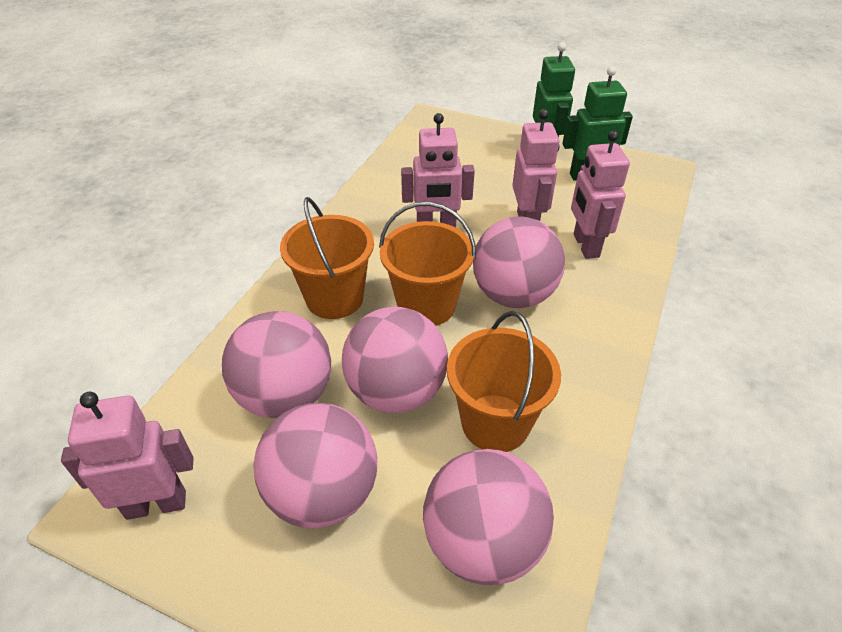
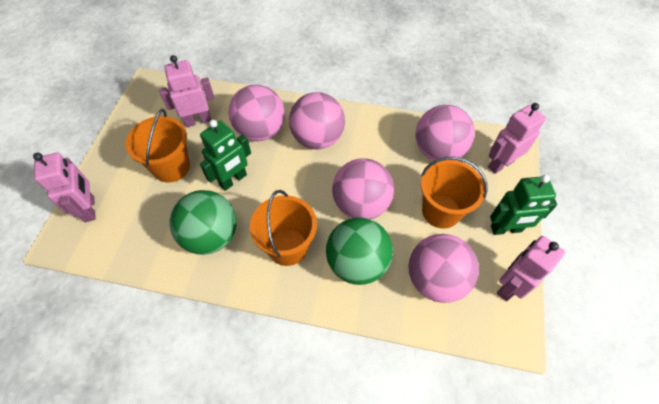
green ball: 0 -> 2

